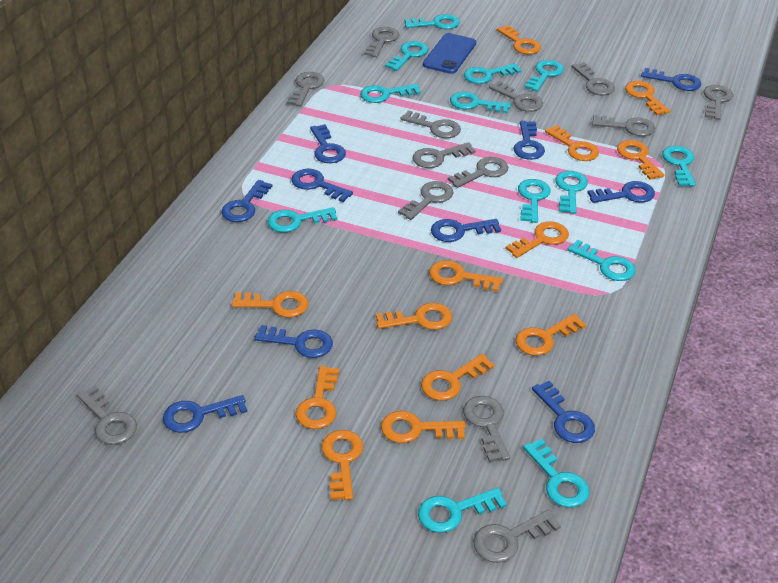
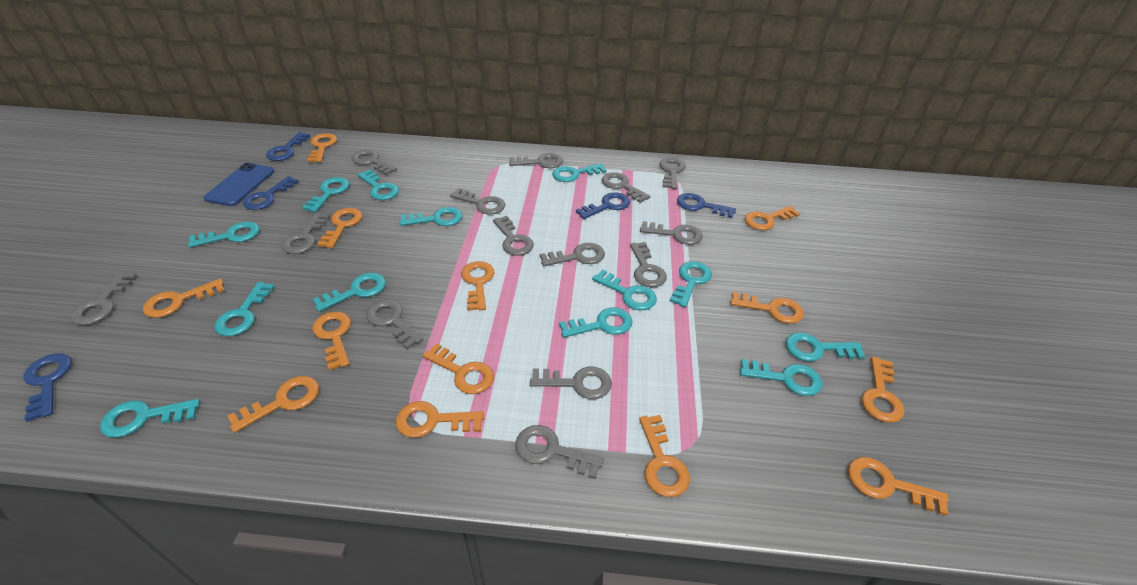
blue key: 10 -> 5
grey key: 13 -> 14

